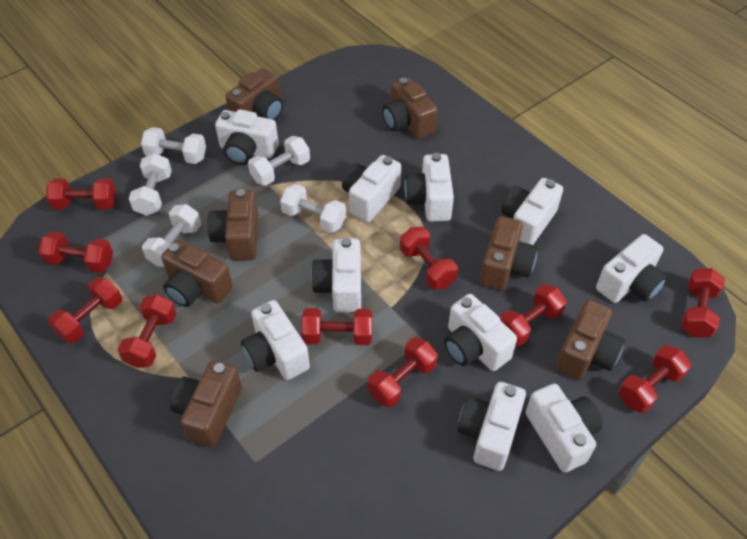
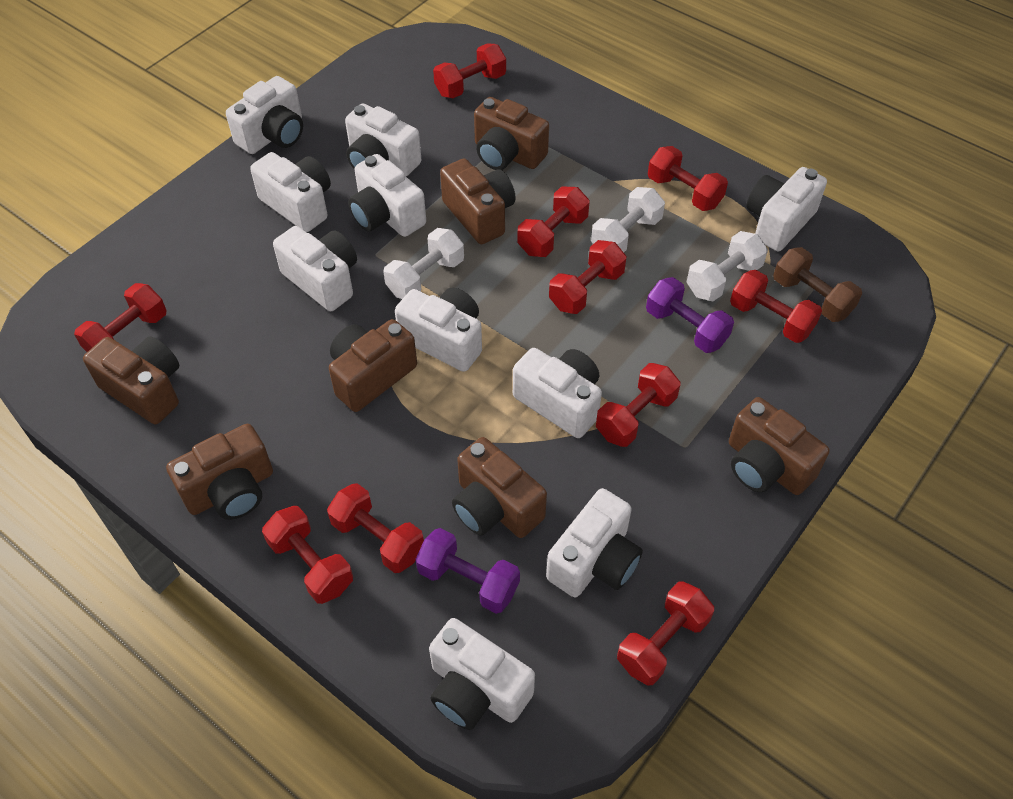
brown dumbbell: 0 -> 1
purple dumbbell: 0 -> 2
white dumbbell: 5 -> 3

